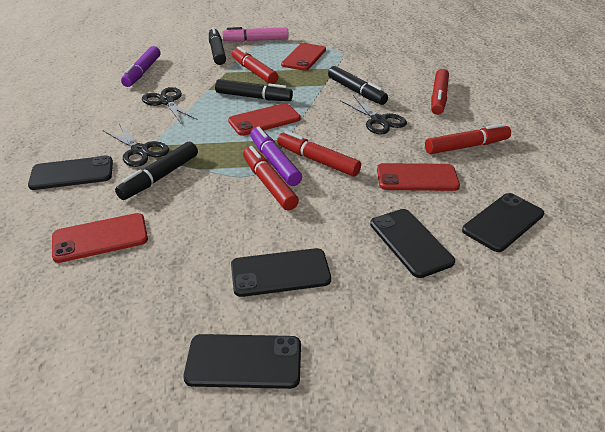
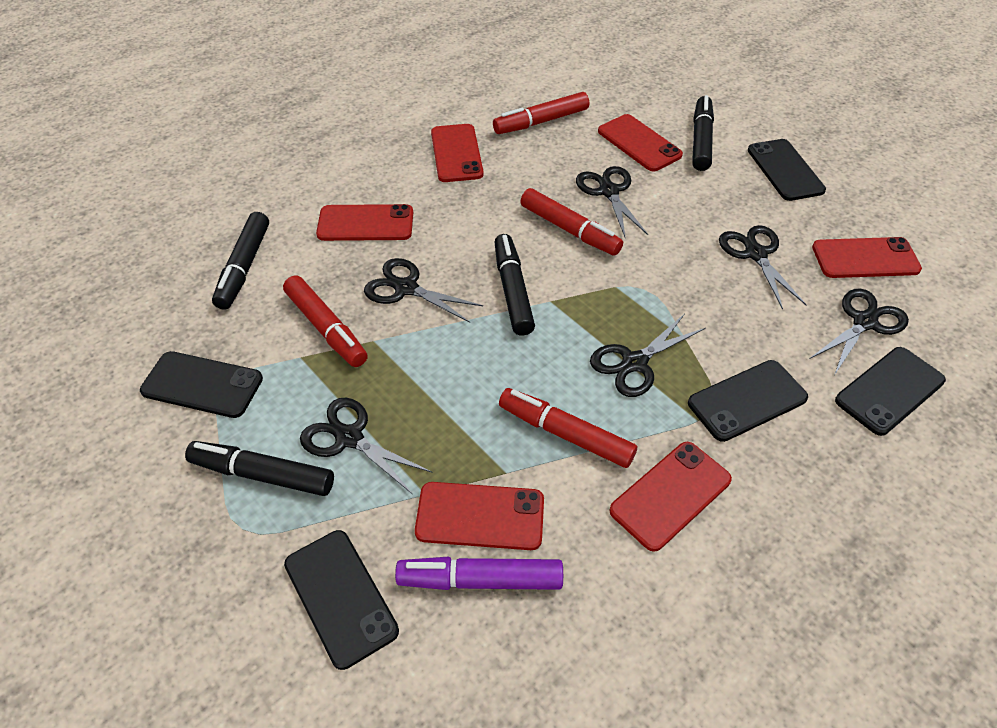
black scissors: 3 -> 6
pink marker: 1 -> 0
purple marker: 2 -> 1
red marker: 5 -> 4
red phone: 4 -> 6

